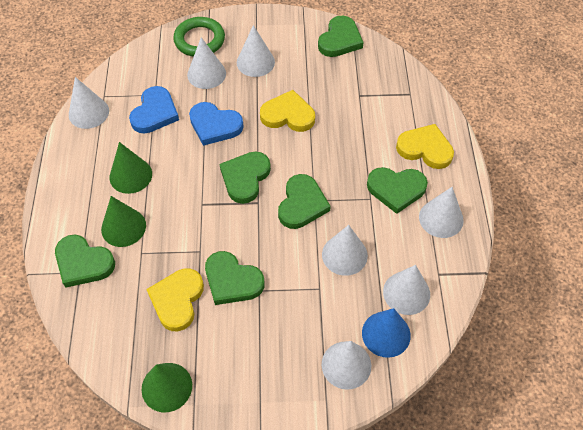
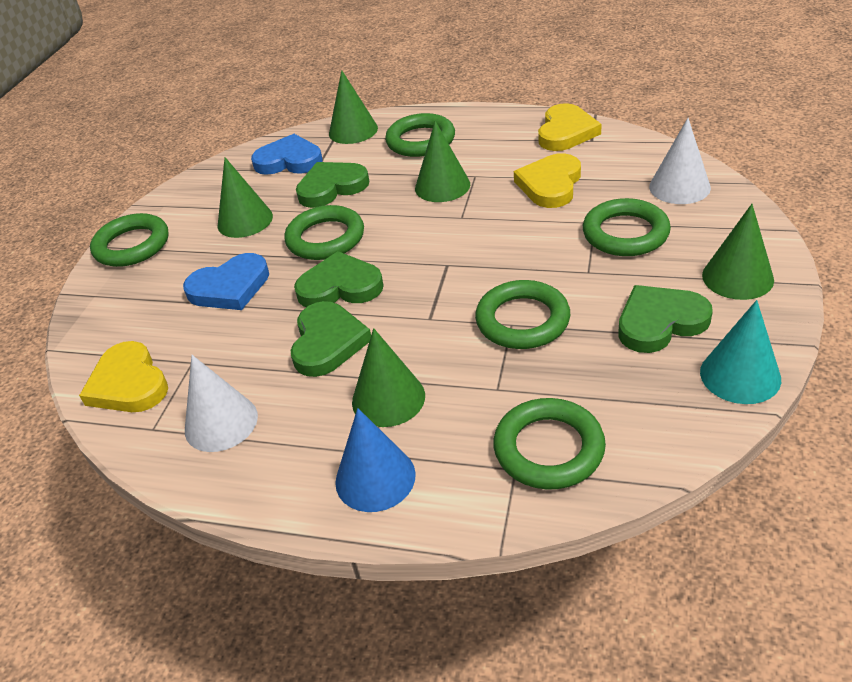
green cone: 3 -> 5
green heart: 6 -> 4
green ring: 1 -> 6
turquoise cone: 0 -> 1
white cone: 7 -> 2

